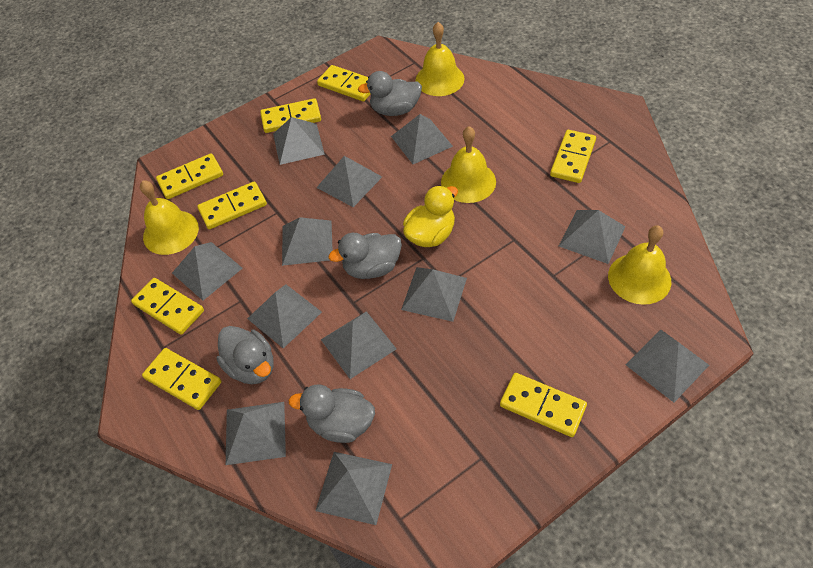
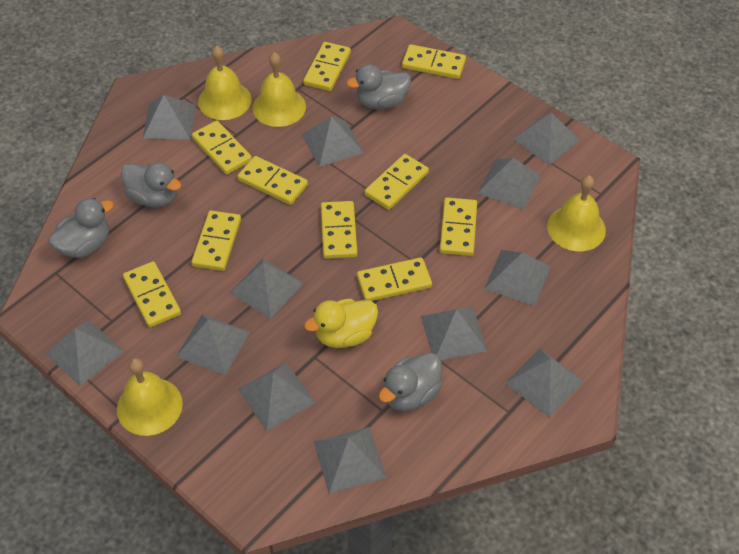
yellow domino: 8 -> 10

